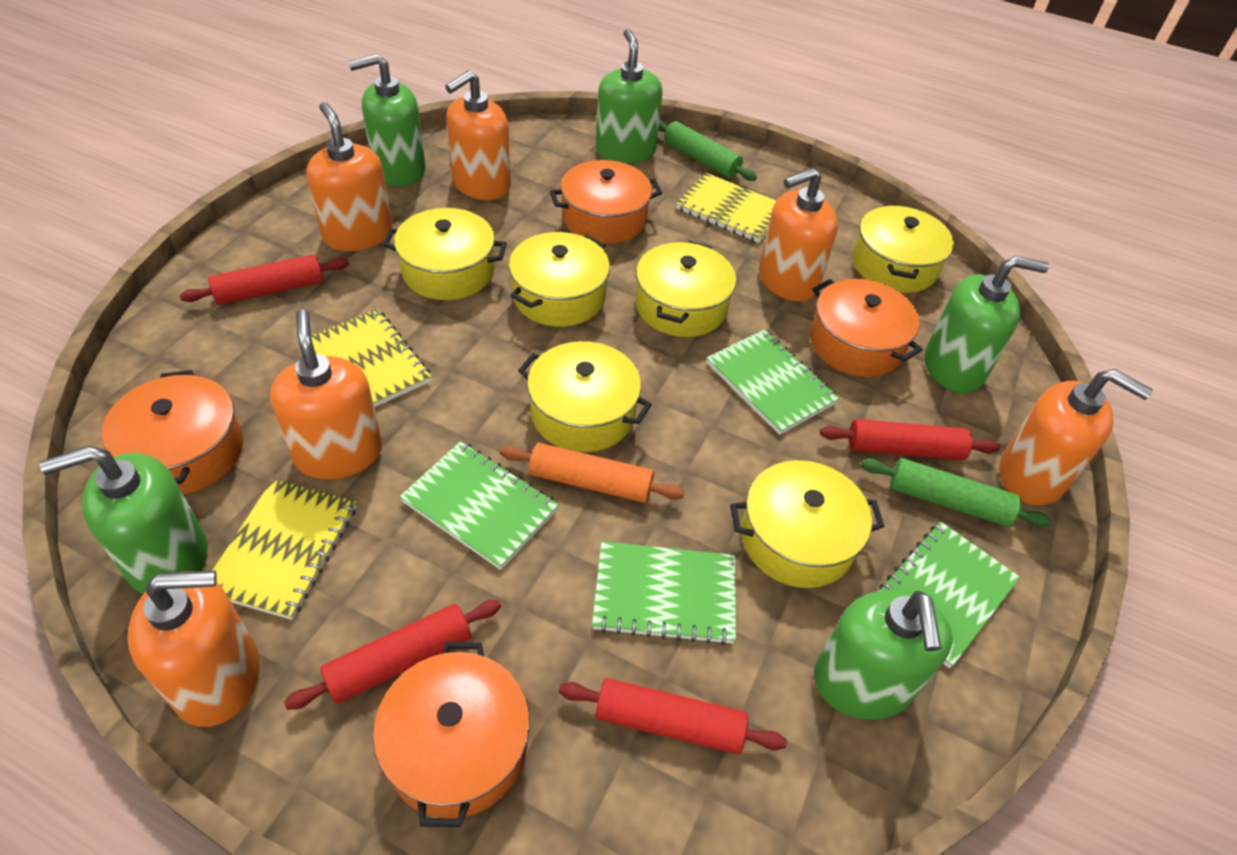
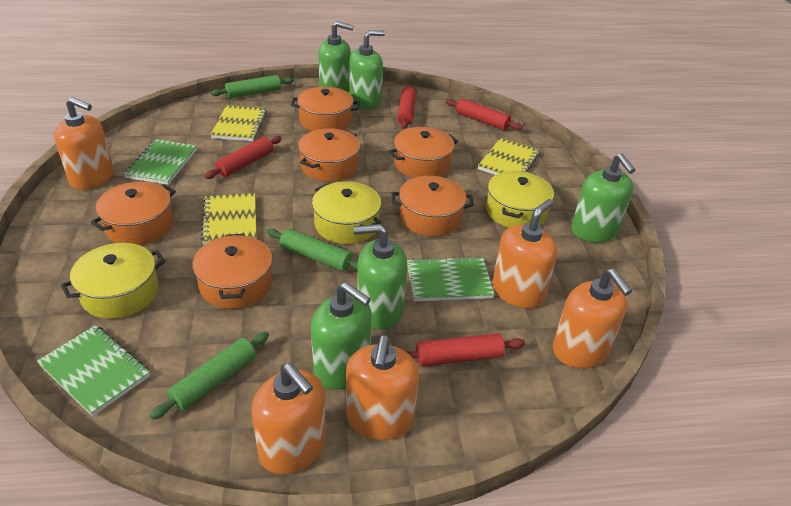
green notebook: 4 -> 3
green rolling pin: 2 -> 3
orange pot: 4 -> 6
orange rolling pin: 1 -> 0
orange soap dispenser: 6 -> 5
yellow pot: 6 -> 3

